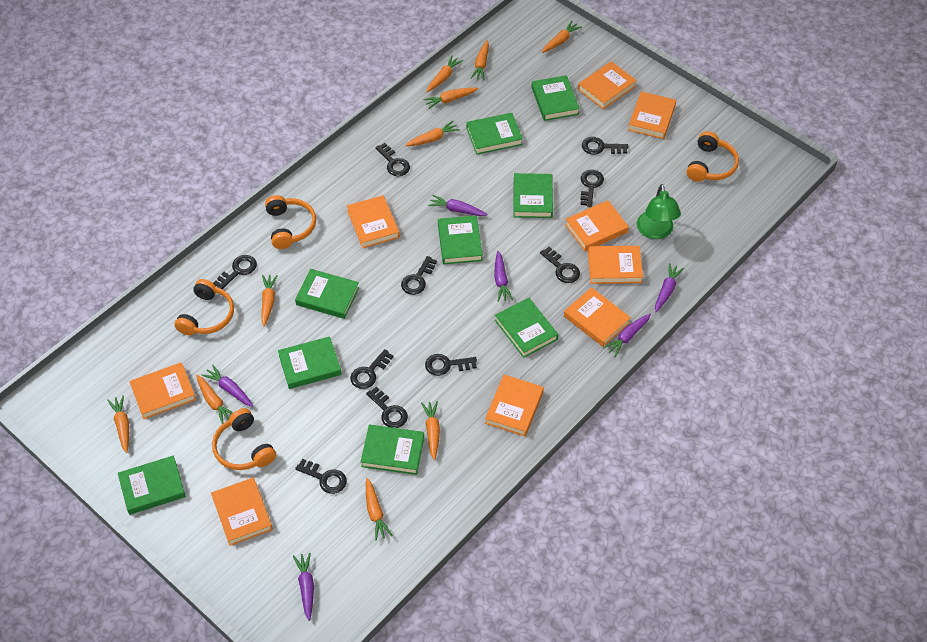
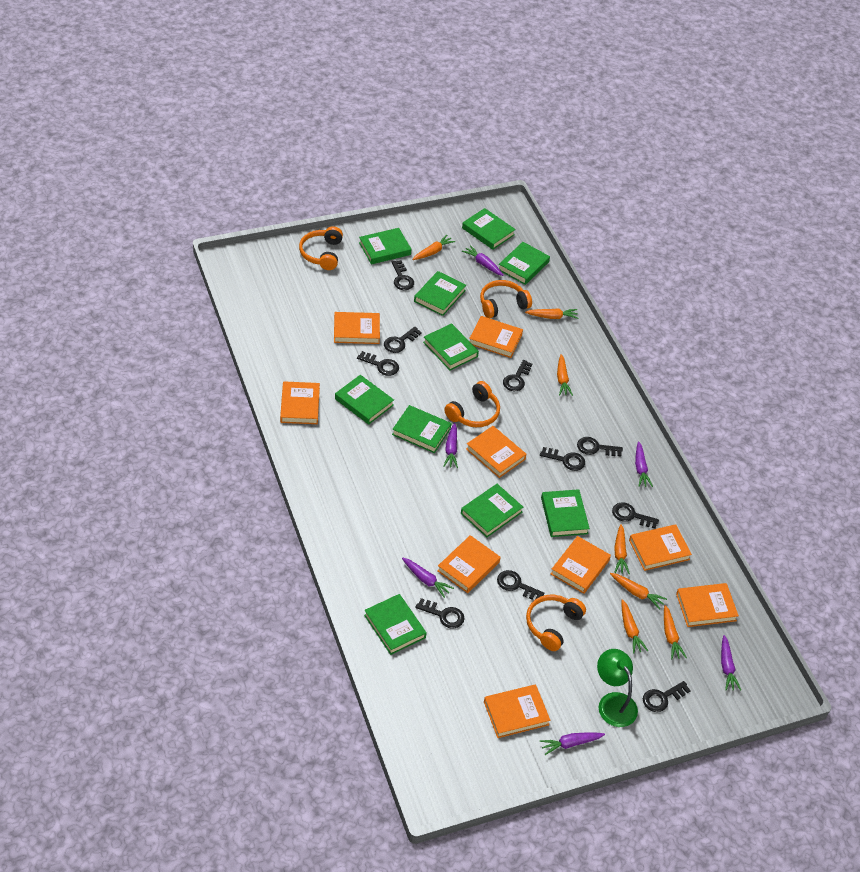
green book: 9 -> 10
orange carrot: 10 -> 7

